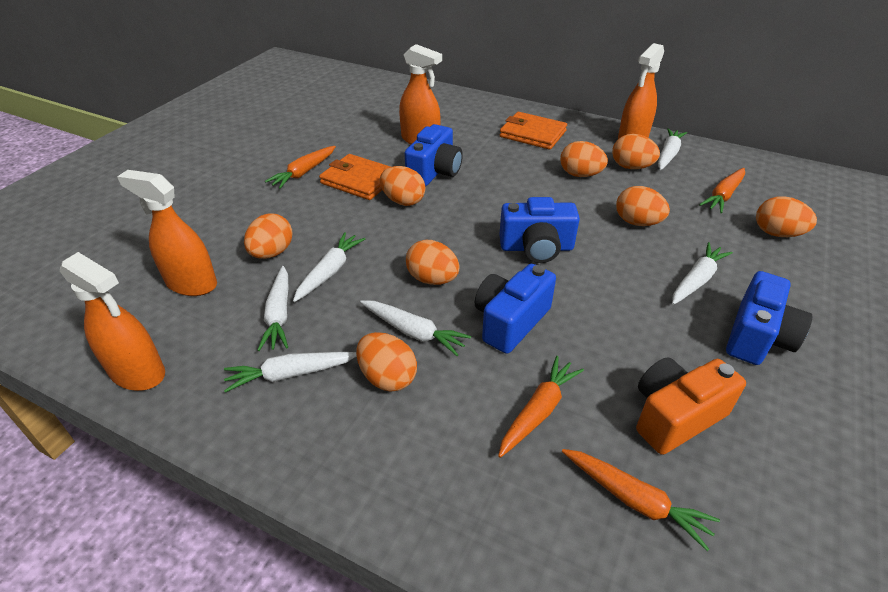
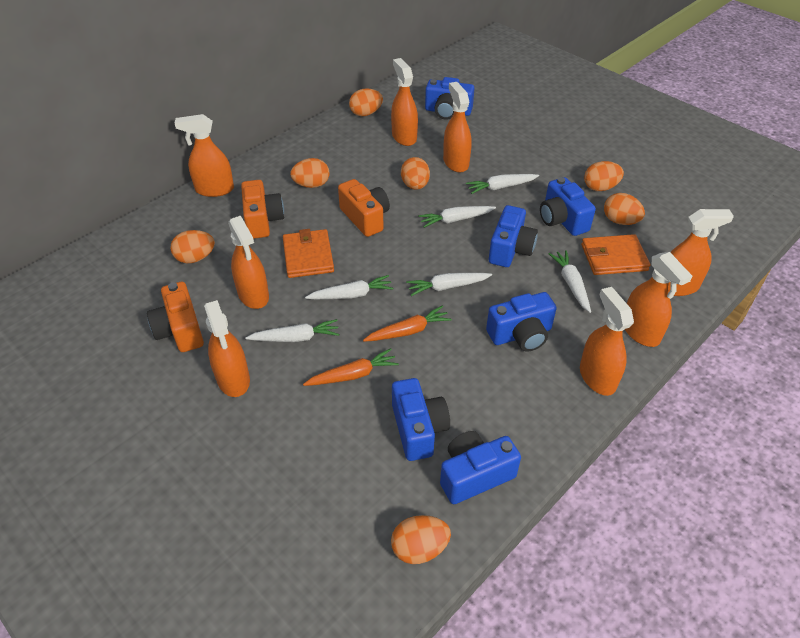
blue camera: 4 -> 6
orange camera: 1 -> 3
orange carrot: 4 -> 2
orange egg: 8 -> 7
orange spray bottle: 4 -> 8

